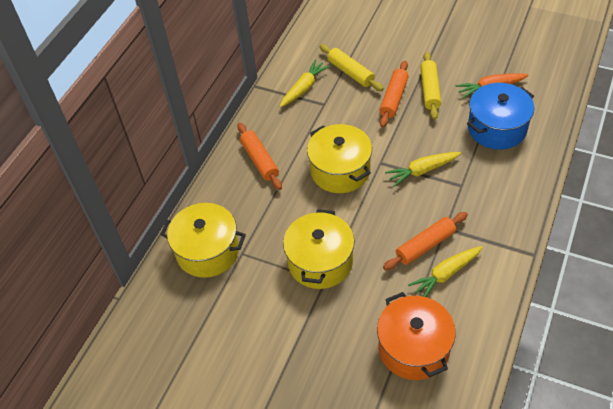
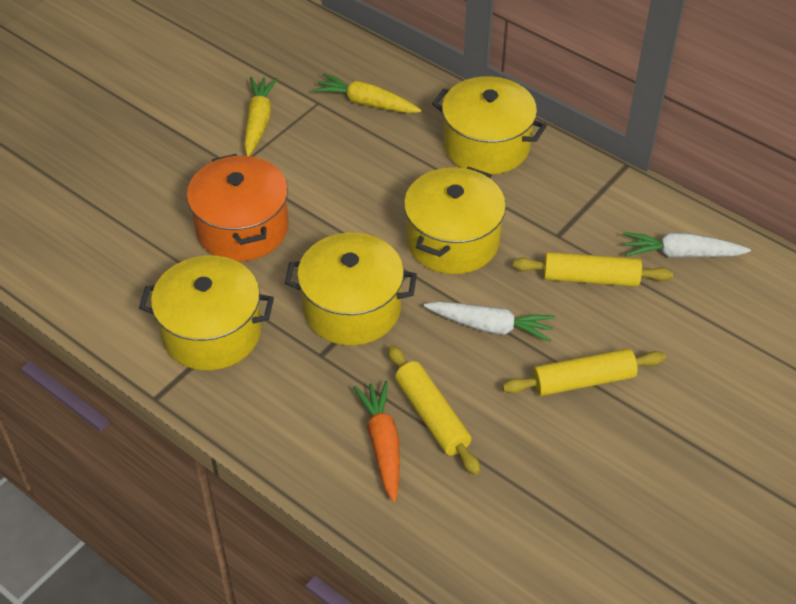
blue pot: 1 -> 0
orange rolling pin: 3 -> 0
white carrot: 0 -> 2
yellow carrot: 3 -> 2
yellow pot: 3 -> 4
yellow rolling pin: 2 -> 3

